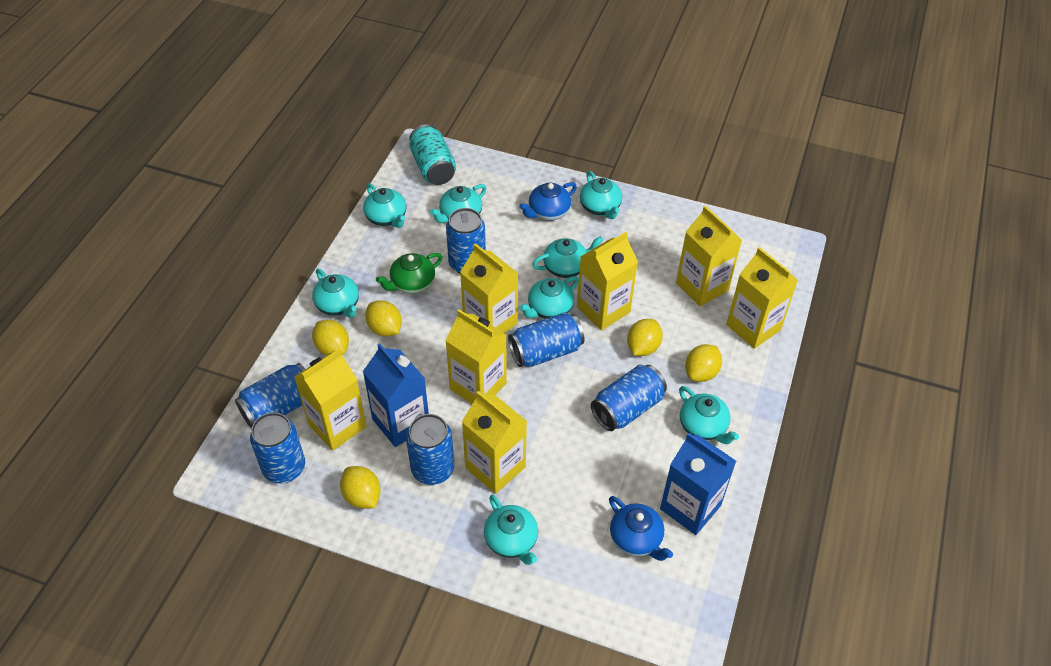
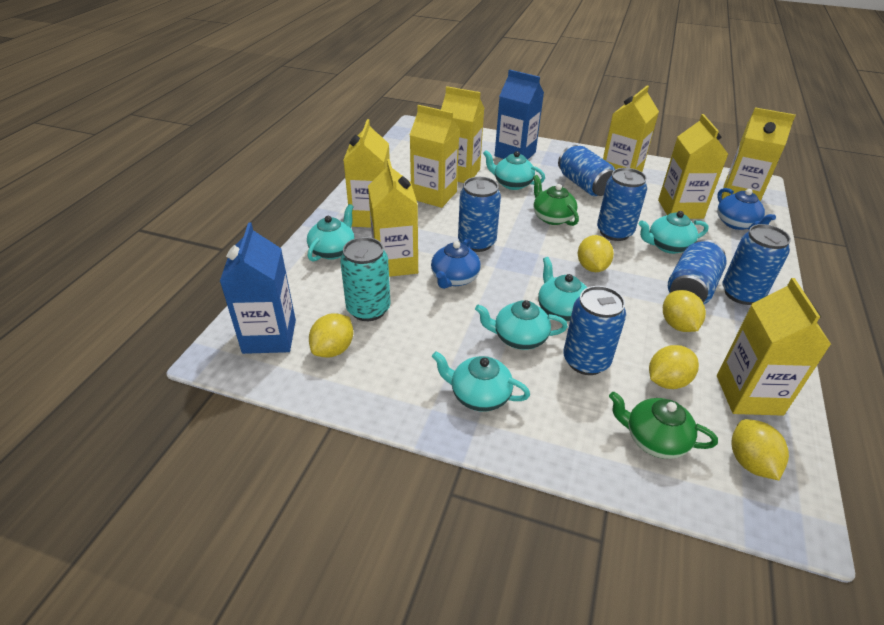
green teapot: 1 -> 2
turquoise teapot: 8 -> 6
yellow carton: 7 -> 8

